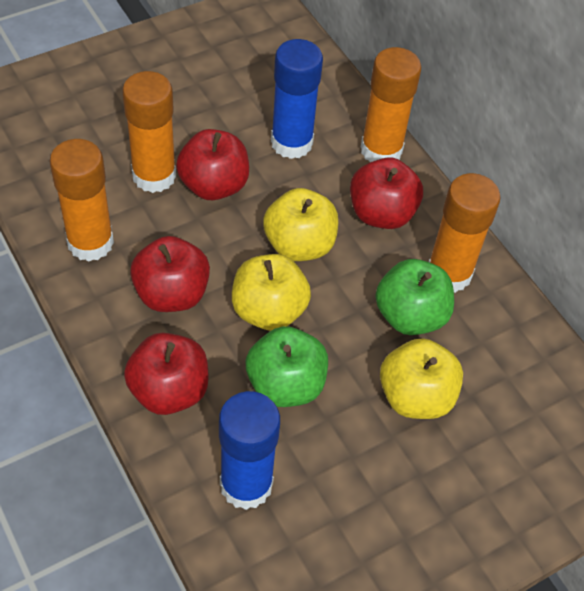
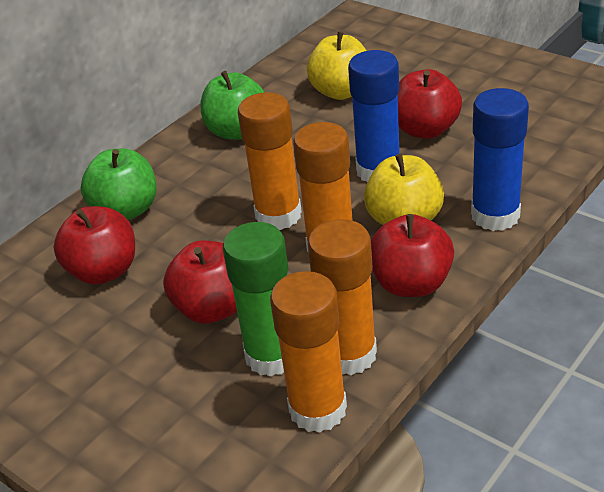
green glue stick: 0 -> 1
yellow apple: 3 -> 2

